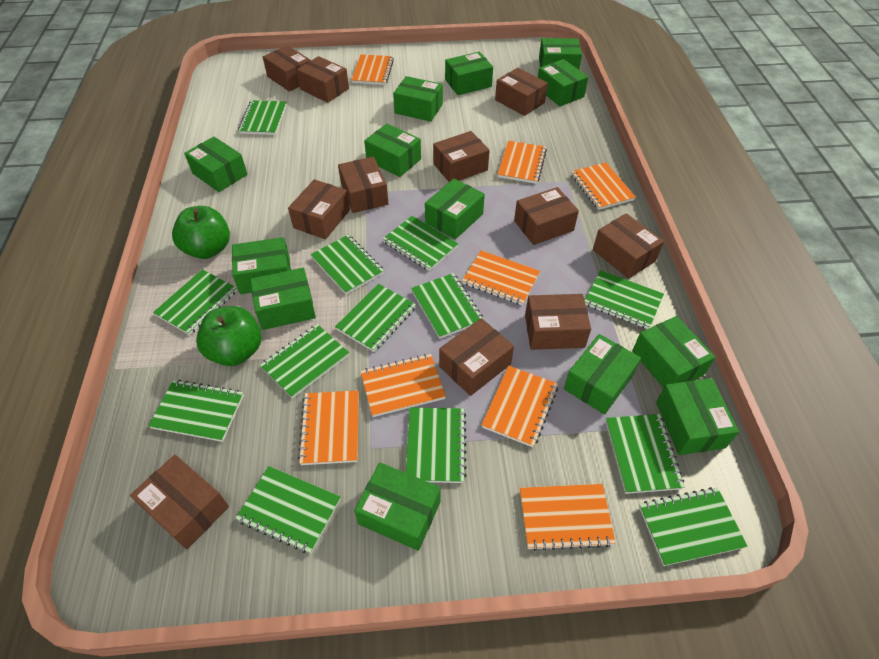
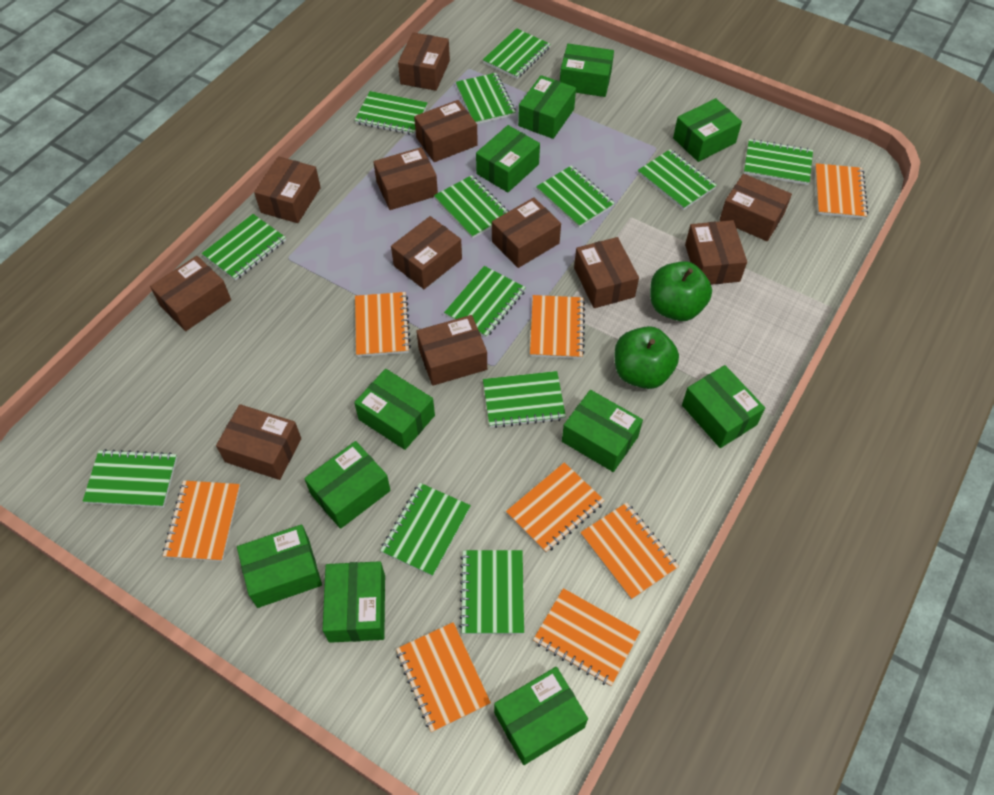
brown box: 11 -> 12
green box: 13 -> 11

